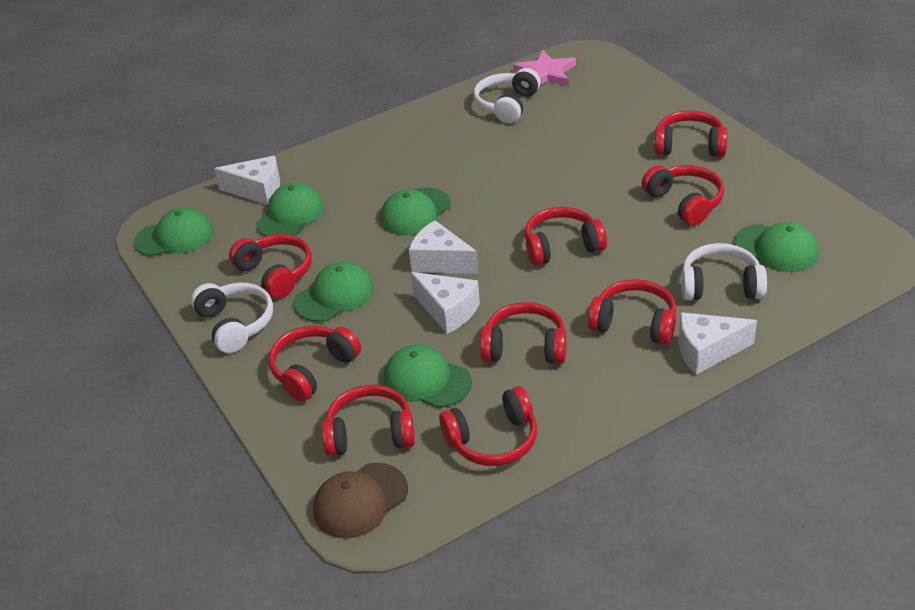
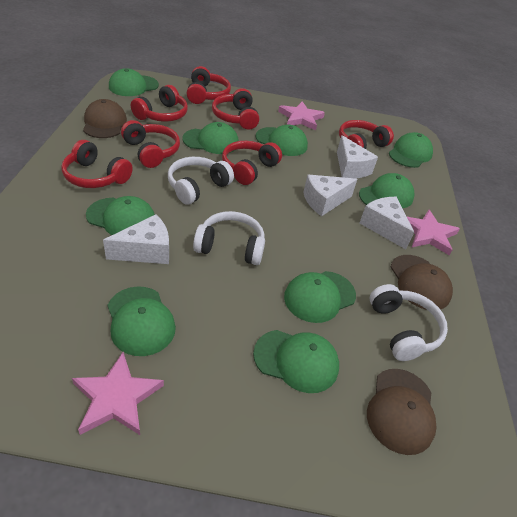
brown cap: 1 -> 3
green cap: 6 -> 9
pink star: 1 -> 3
red headphones: 9 -> 7

